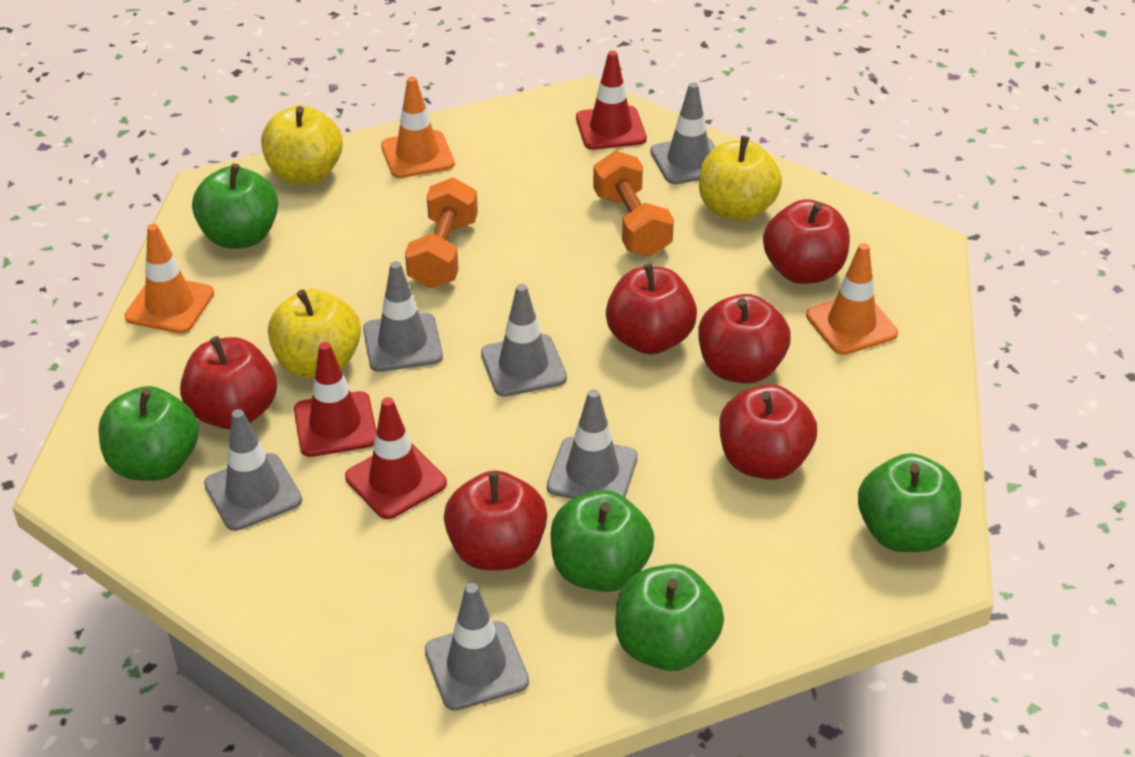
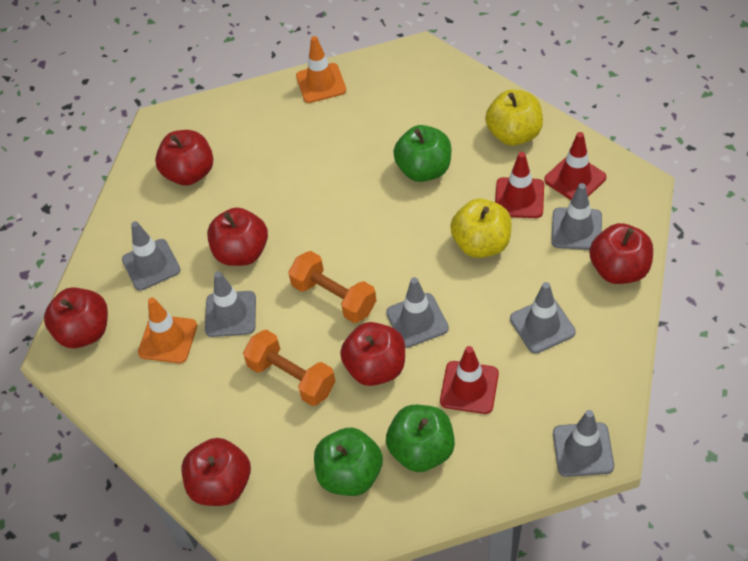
green apple: 5 -> 3
orange traffic cone: 3 -> 2
yellow apple: 3 -> 2

